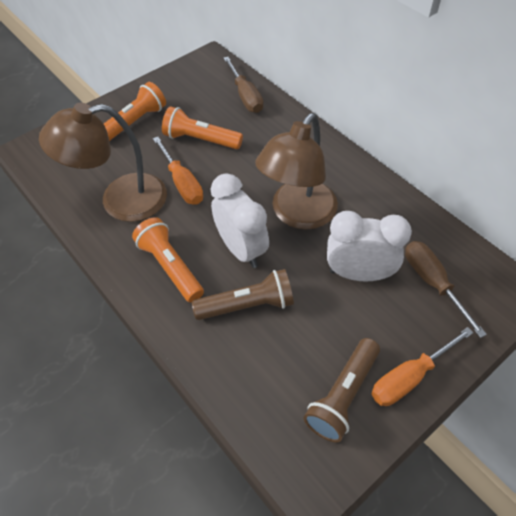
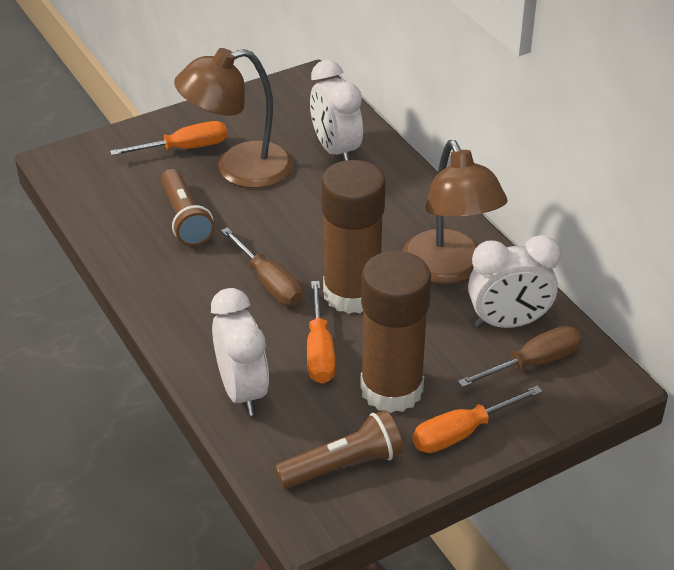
brown glue stick: 0 -> 2
orange flashlight: 3 -> 0
orange screwdriver: 2 -> 3
white clock: 2 -> 3

